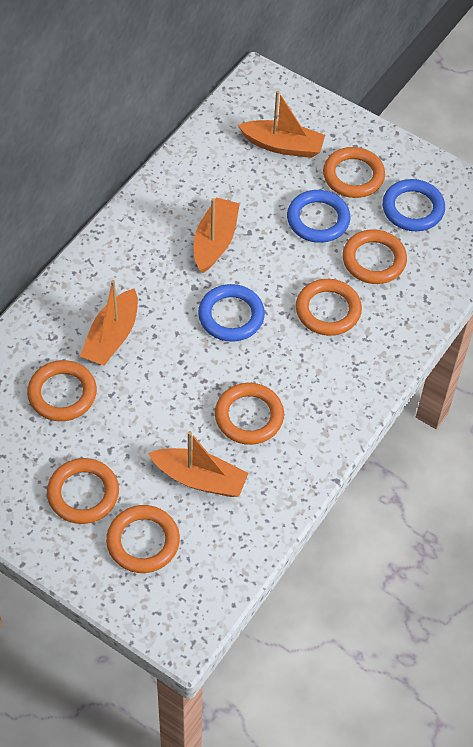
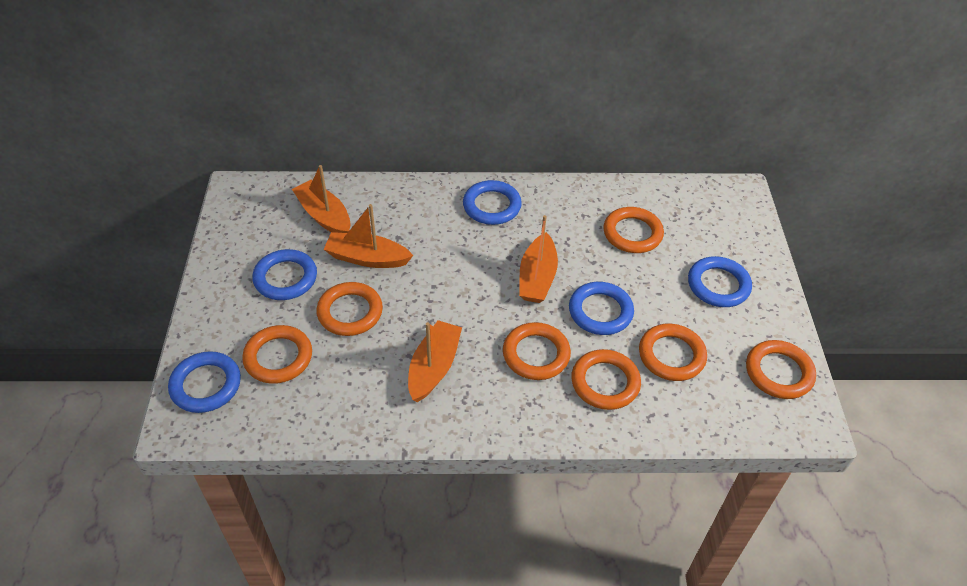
blue ring: 3 -> 5

